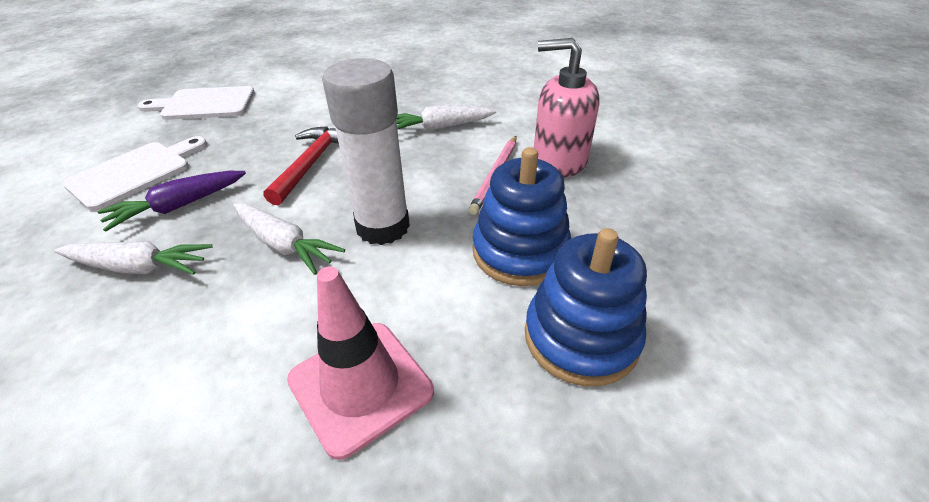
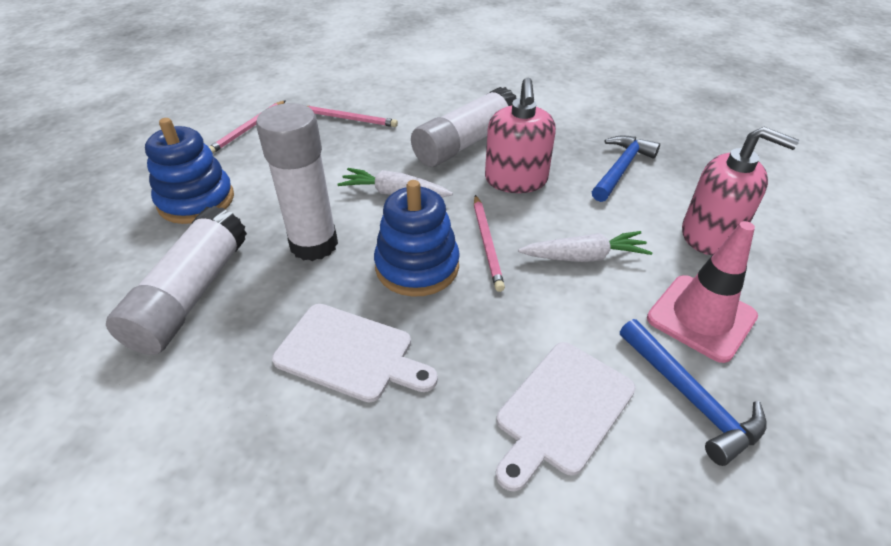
blue hammer: 0 -> 2
pink pencil: 1 -> 3
pink soap dispenser: 1 -> 2
purple carrot: 1 -> 0
red hammer: 1 -> 0
white carrot: 3 -> 2
white glue stick: 1 -> 3

